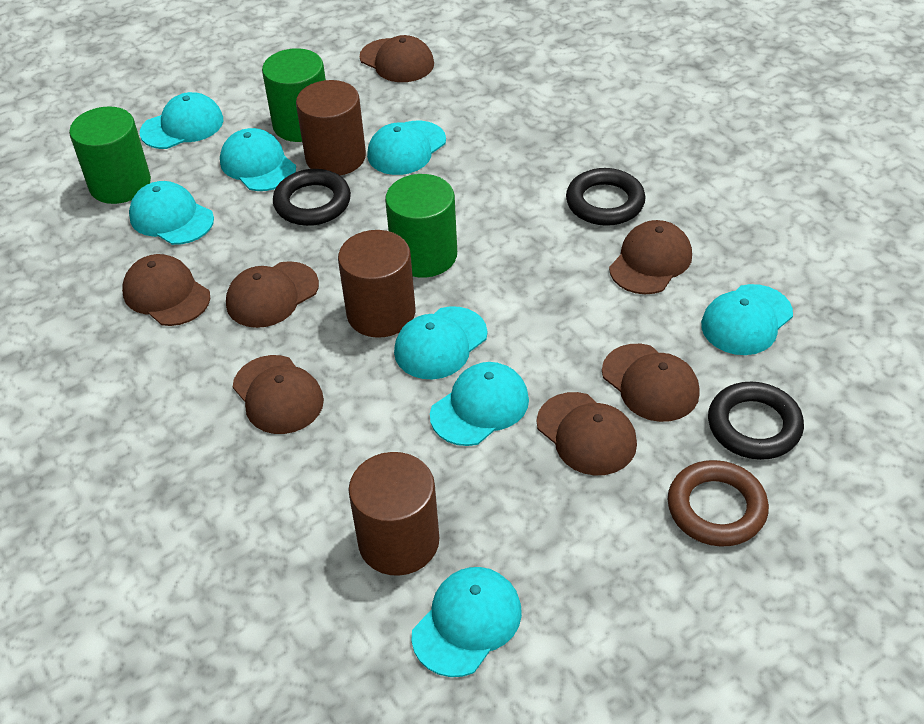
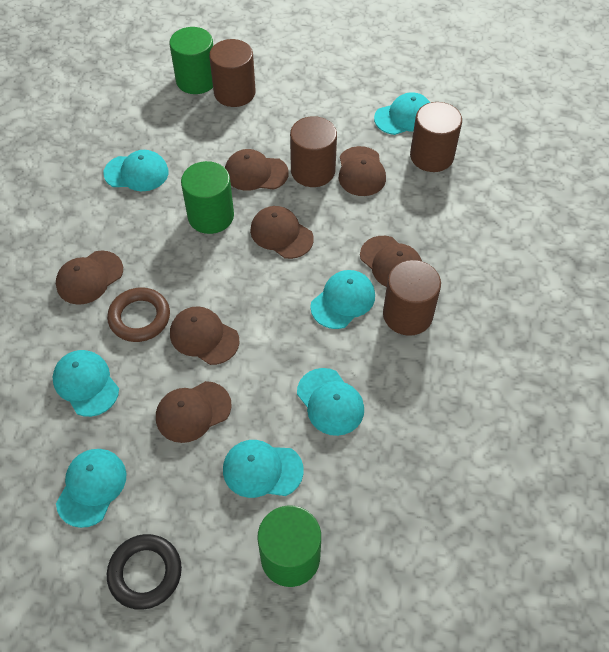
black ring: 3 -> 1
brown cylinder: 3 -> 4
turquoise cap: 8 -> 7

